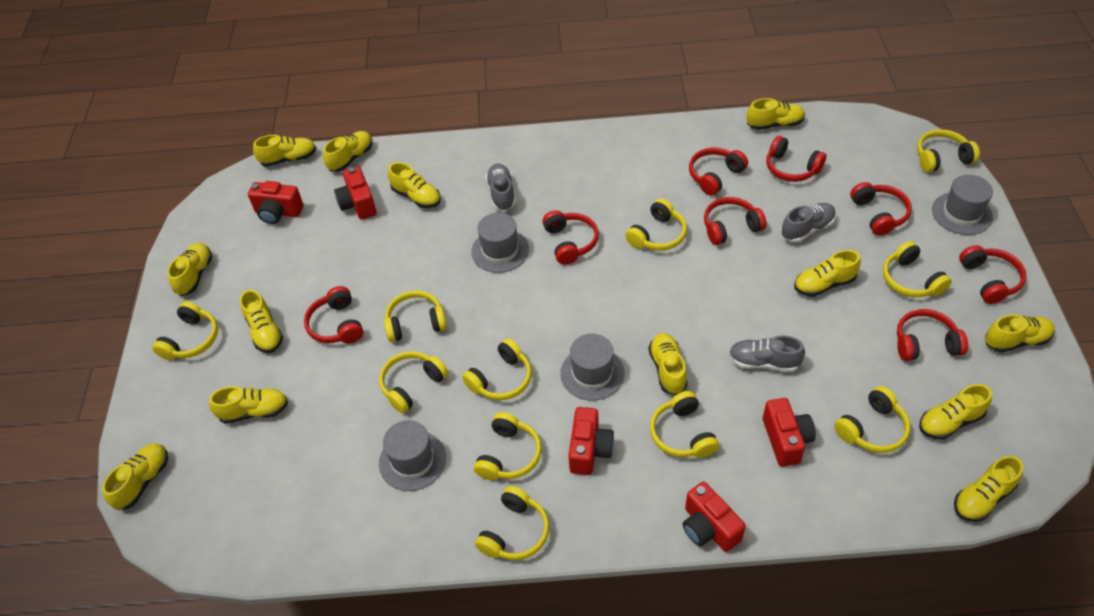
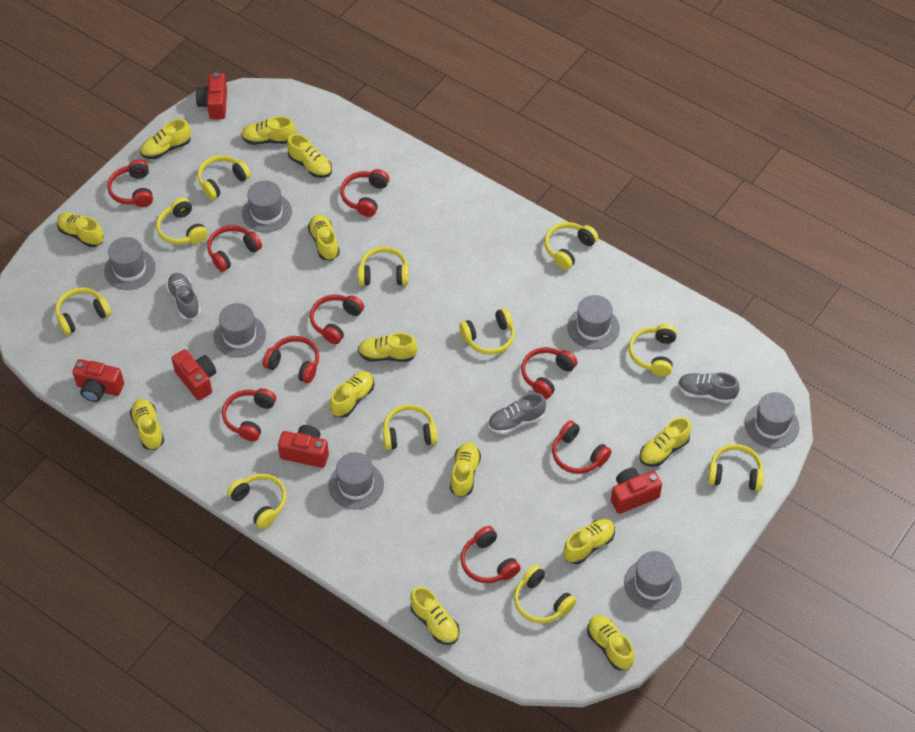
grey hat: 4 -> 7
red headphones: 8 -> 9

